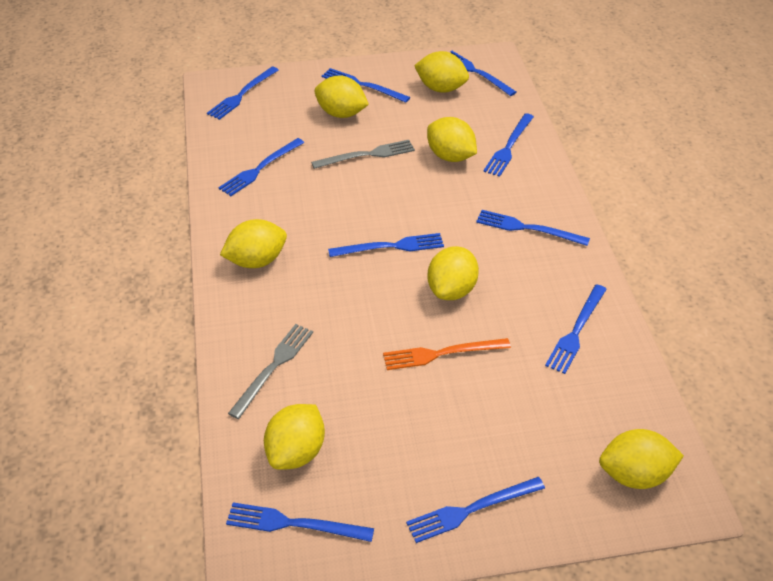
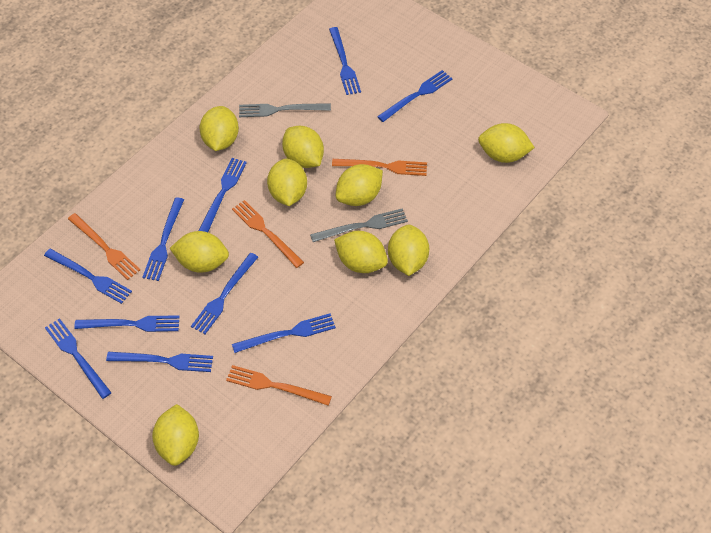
orange fork: 1 -> 4
yellow lemon: 7 -> 9

